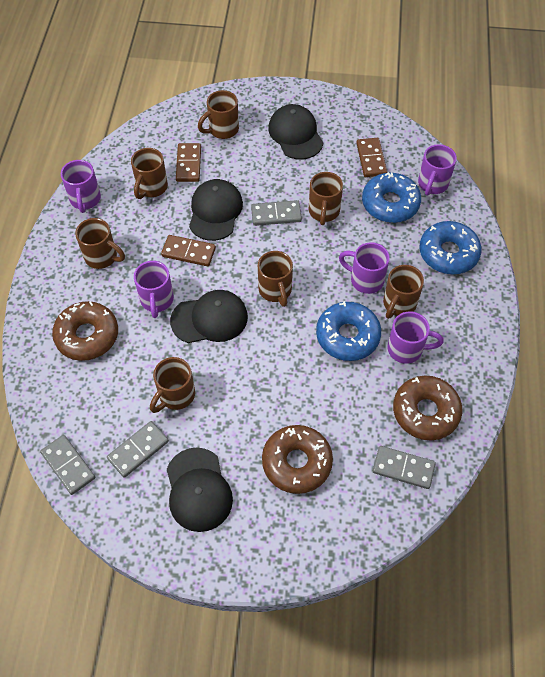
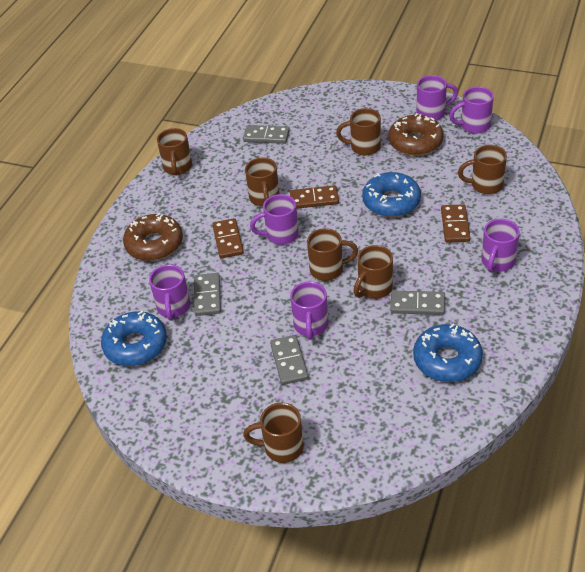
black cap: 4 -> 0
brown donut: 3 -> 2
purple mug: 5 -> 6

